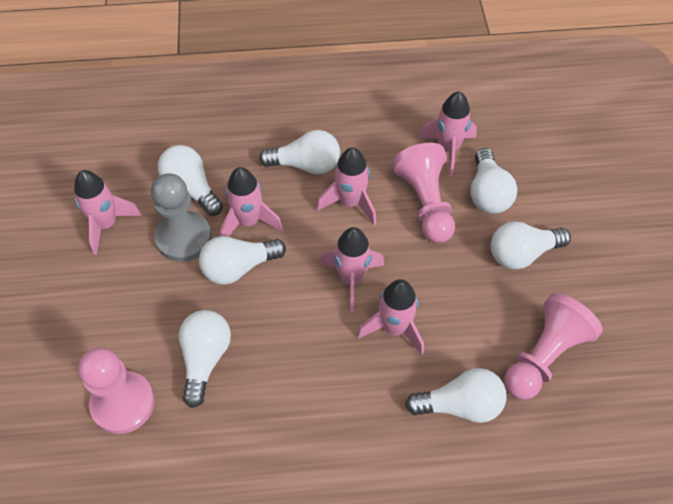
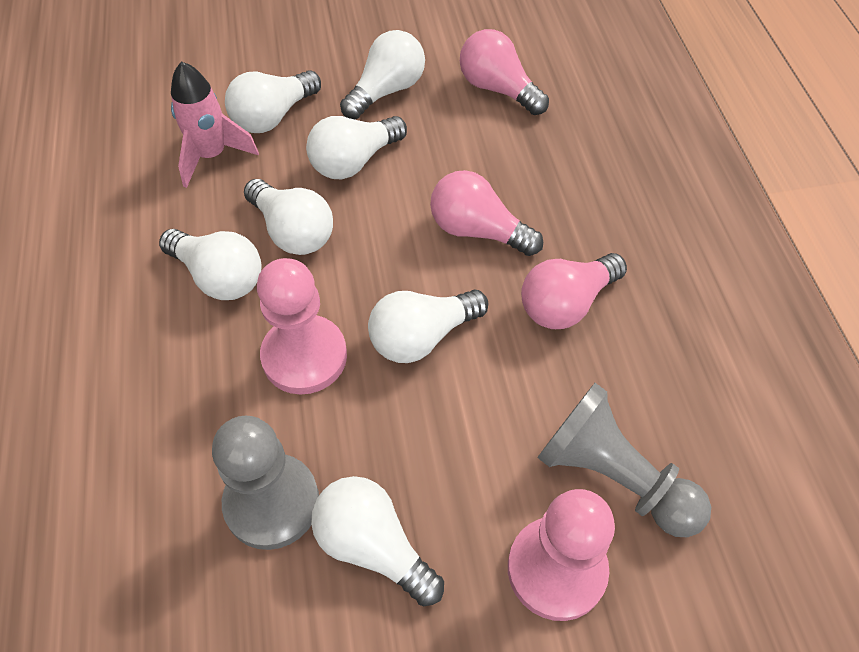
grey pawn: 1 -> 2
pink light bulb: 0 -> 3
pink pawn: 3 -> 2
pink rocket: 6 -> 1

